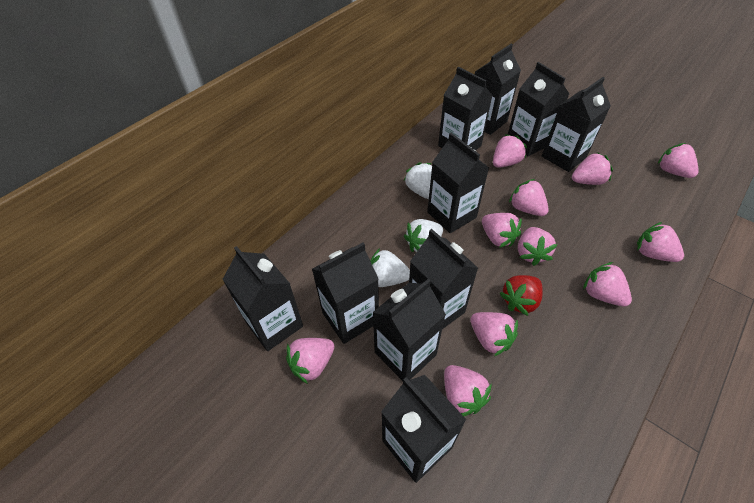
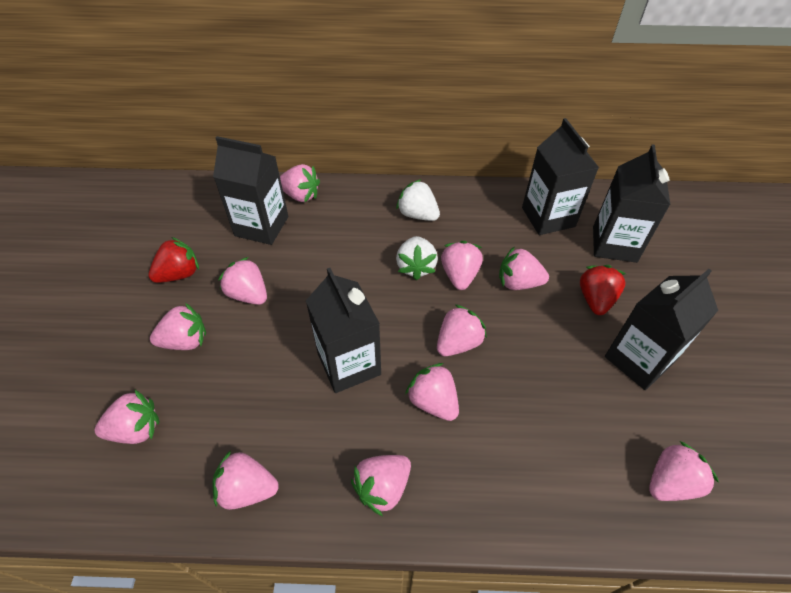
black carton: 10 -> 5
red strawberry: 1 -> 2
white strawberry: 3 -> 2

